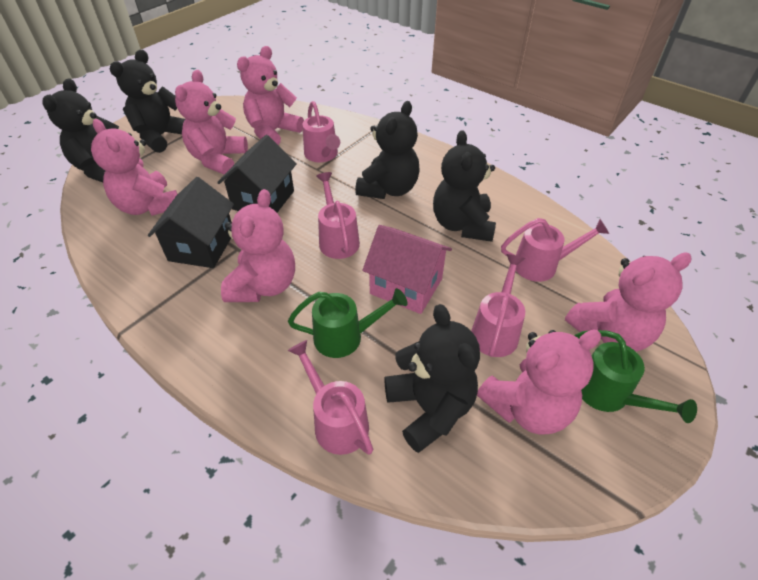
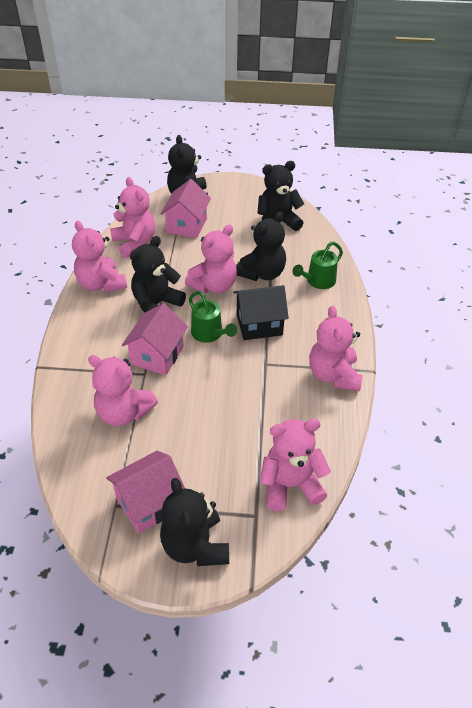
black house: 2 -> 1
pink house: 1 -> 3
pink watering can: 5 -> 0

